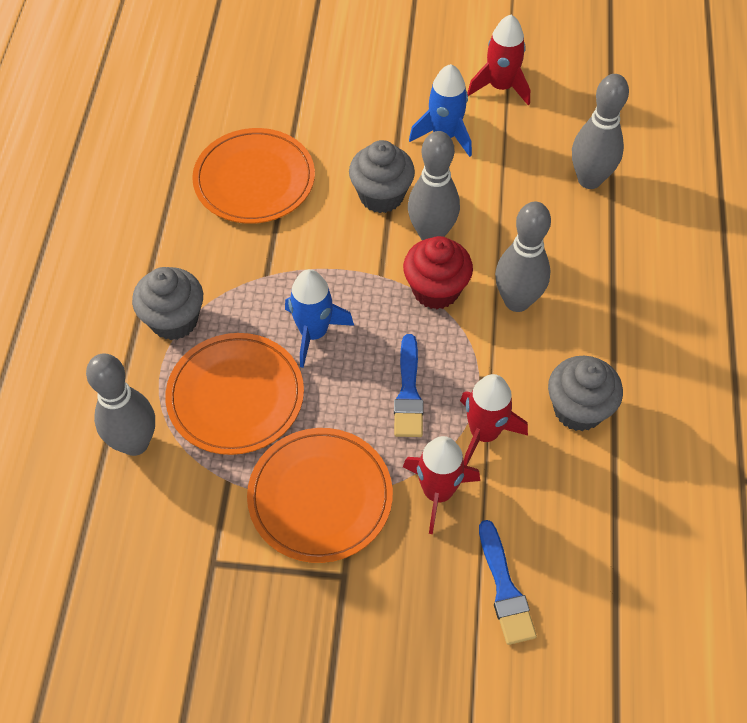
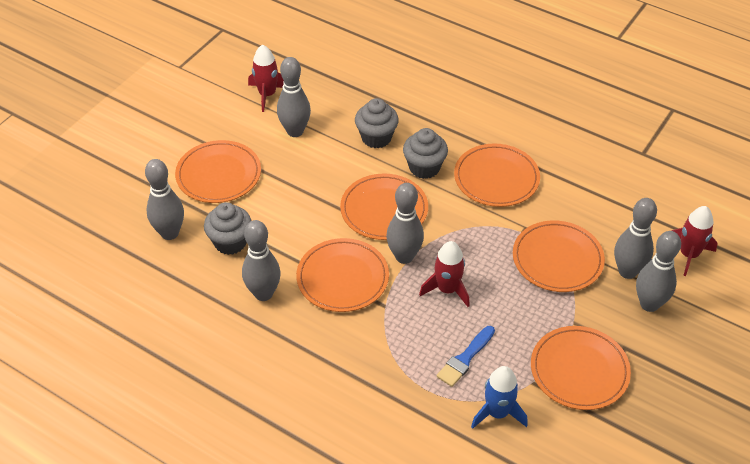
blue brush: 2 -> 1
blue rocket: 2 -> 1
grey bowling pin: 4 -> 6
orange plate: 3 -> 6
red cupcake: 1 -> 0

